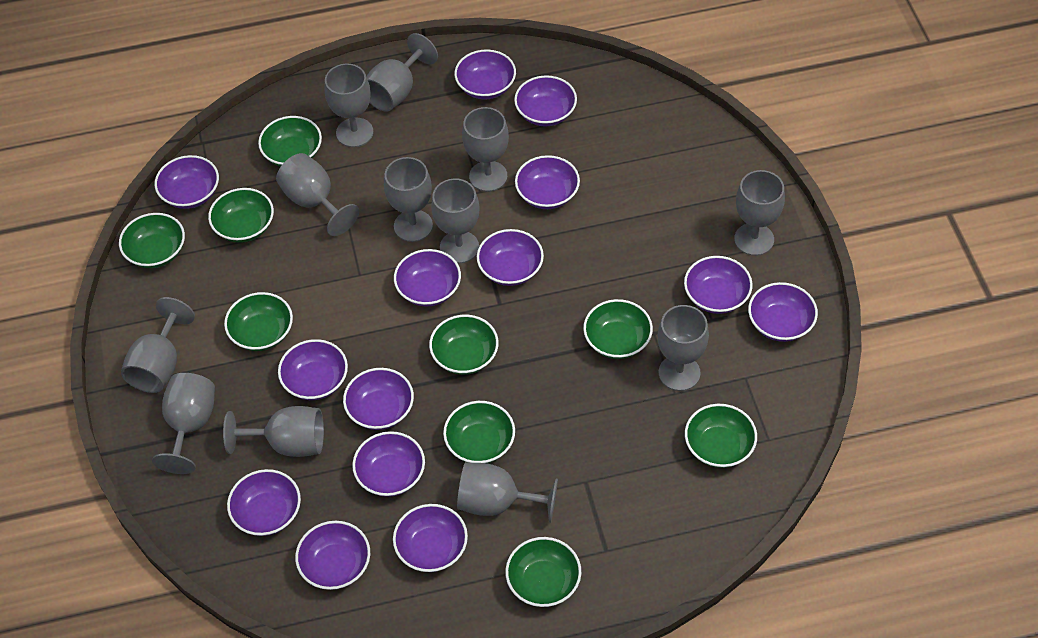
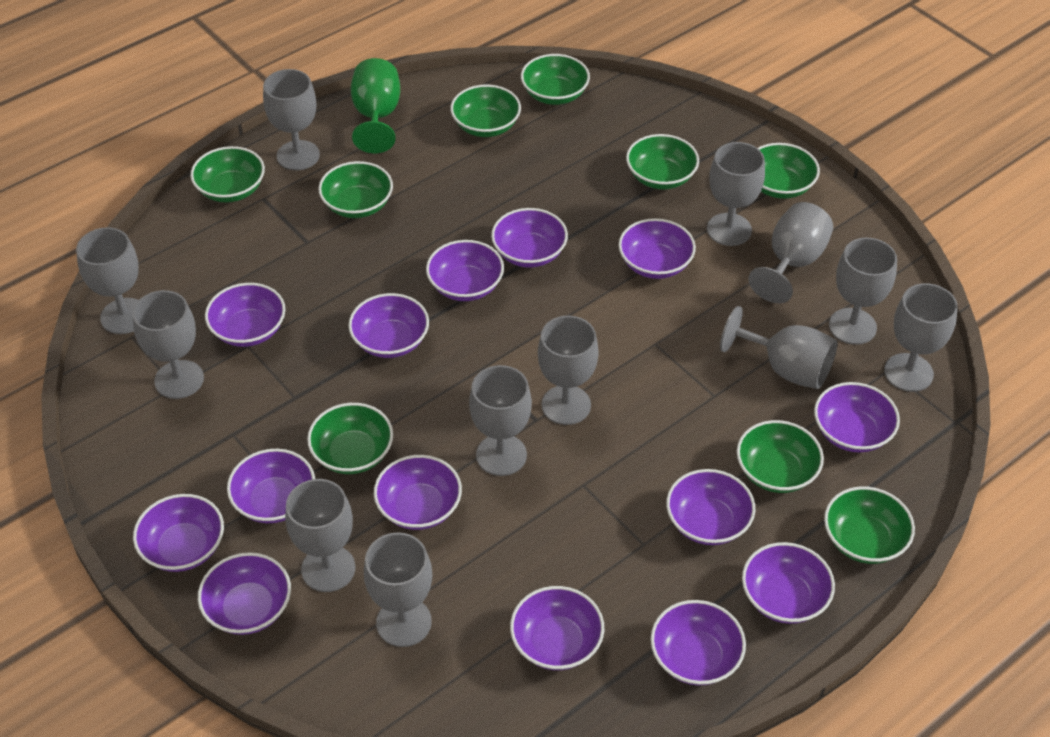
green goblet: 0 -> 1

